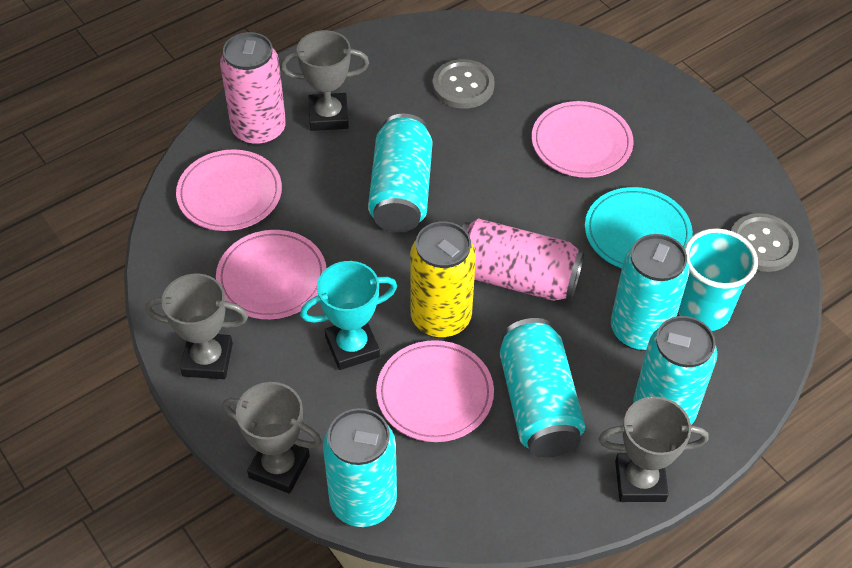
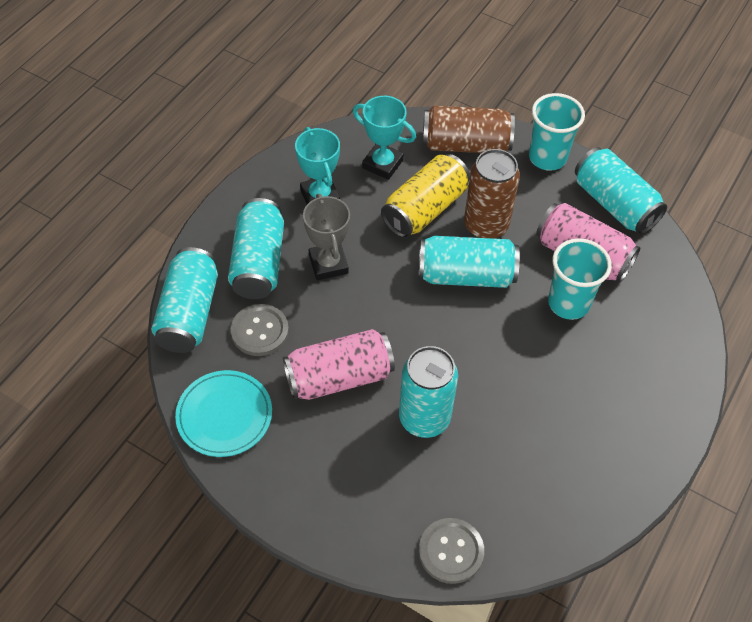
brown can: 0 -> 2
grey trophy: 4 -> 1
pink plate: 4 -> 0
turquoise cup: 1 -> 2
turquoise trophy: 1 -> 2

